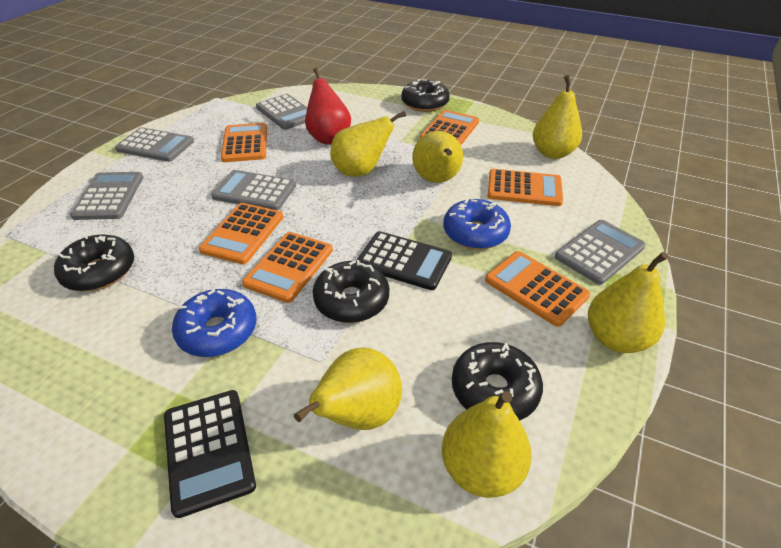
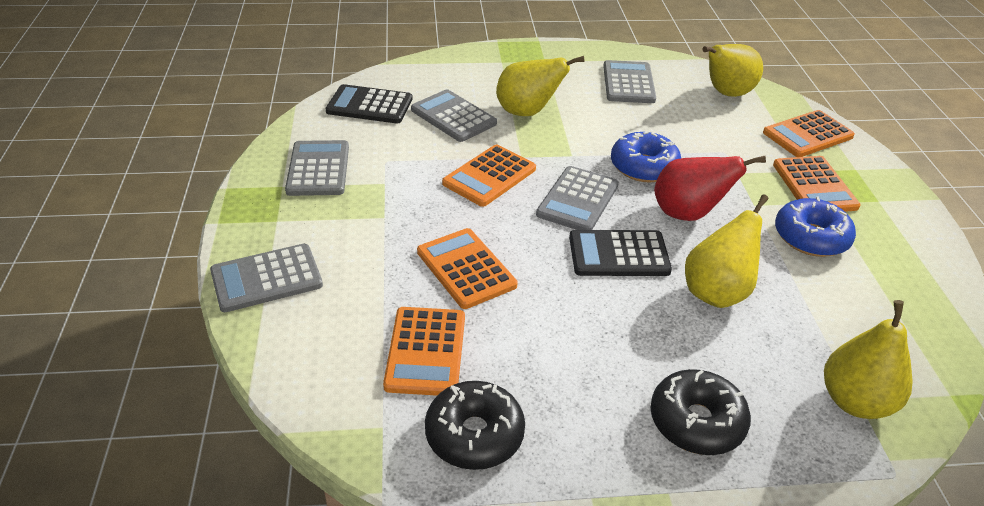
black donut: 4 -> 2
orange calculator: 6 -> 5
yellow pear: 6 -> 4

